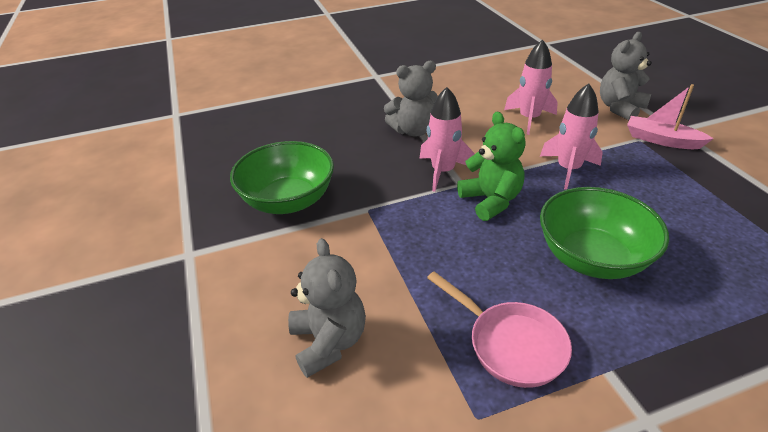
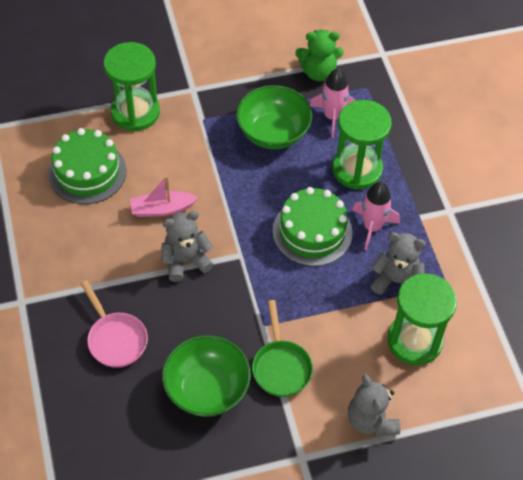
green cake: 0 -> 2
green hourglass: 0 -> 3
green pan: 0 -> 1
pink rocket: 3 -> 2

